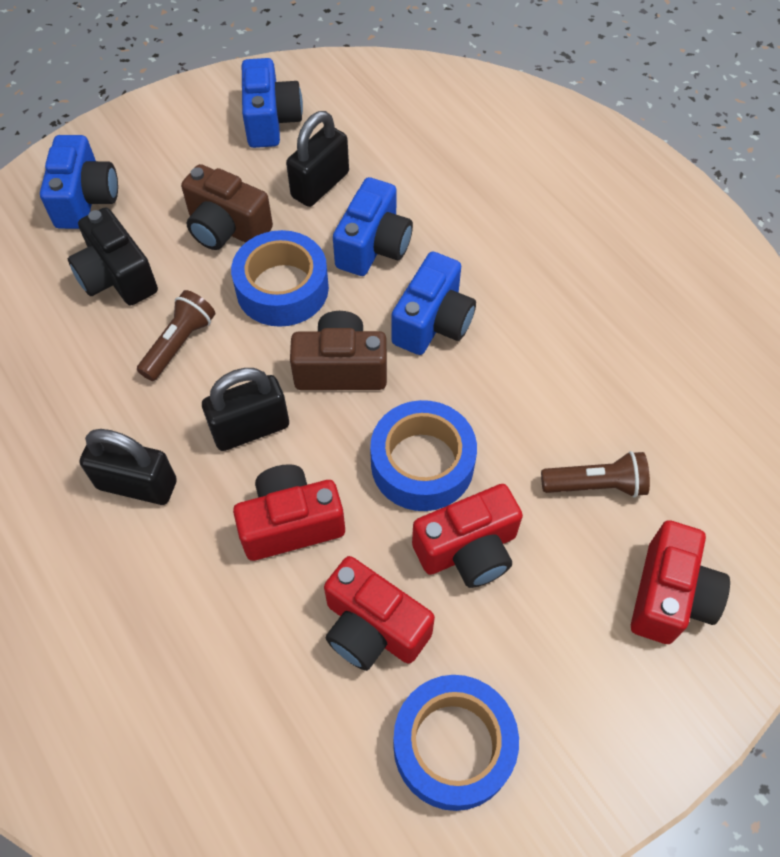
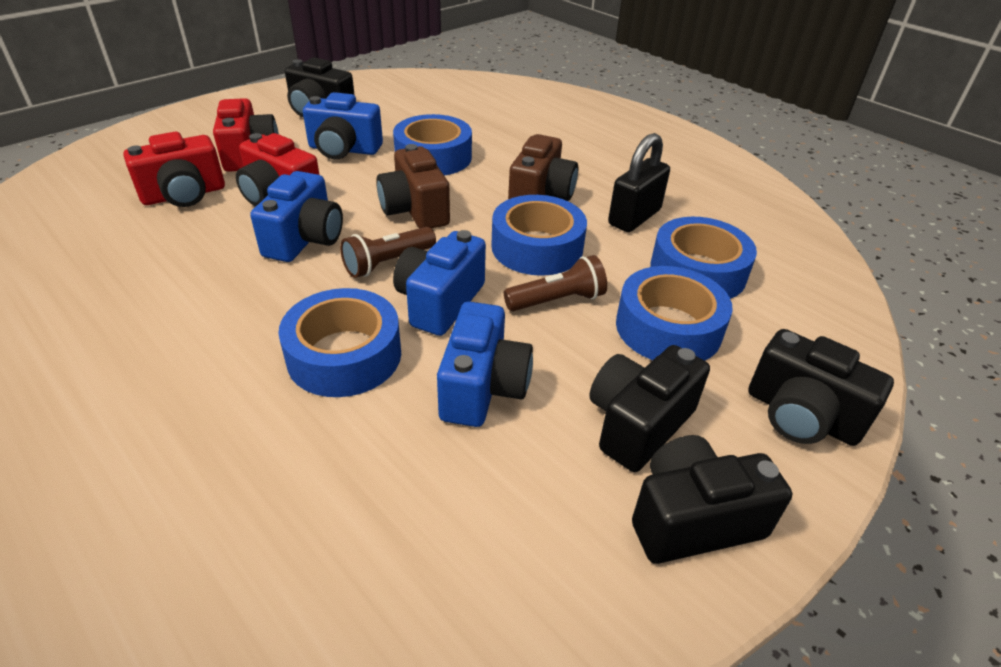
black camera: 1 -> 4
black padlock: 3 -> 1
blue tape: 3 -> 5
red camera: 4 -> 3

